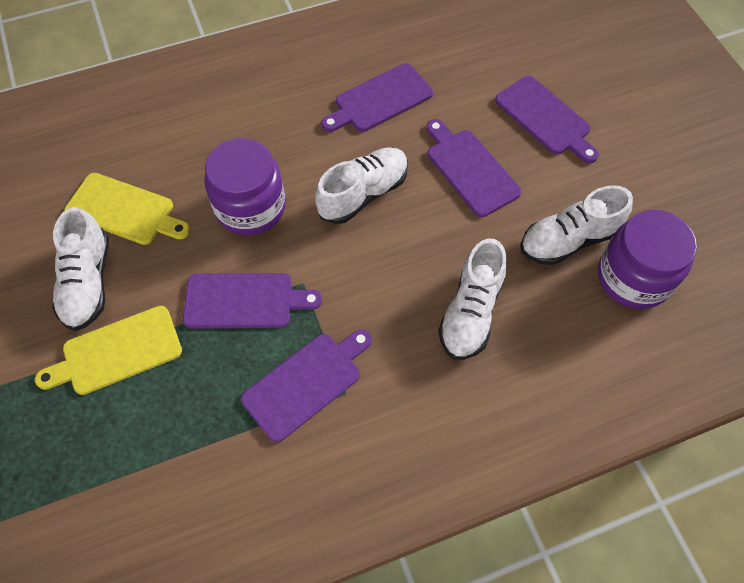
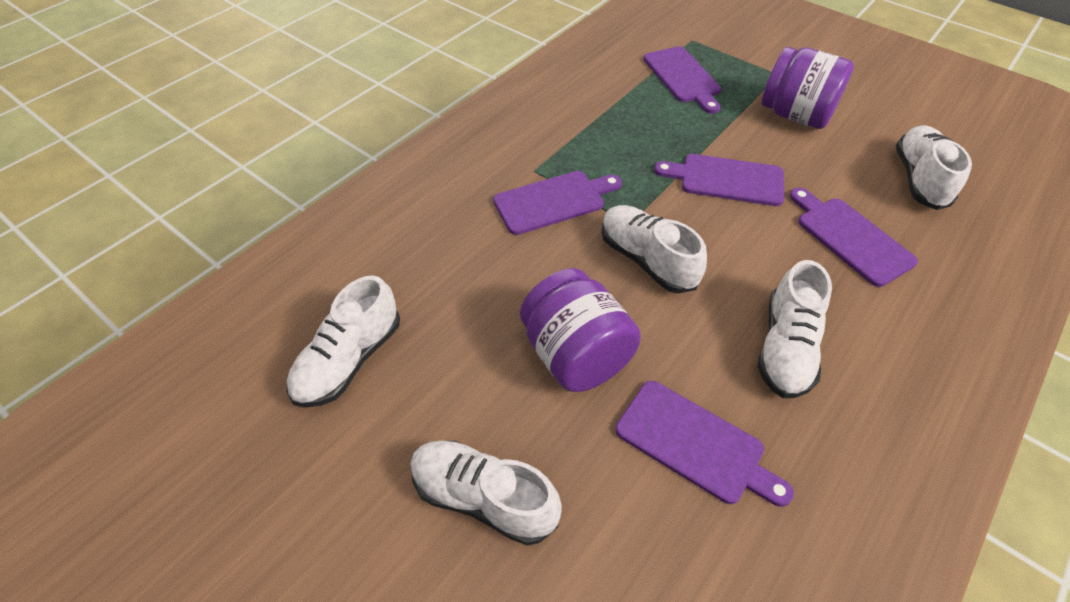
white shoe: 4 -> 5
yellow cutting board: 2 -> 0

